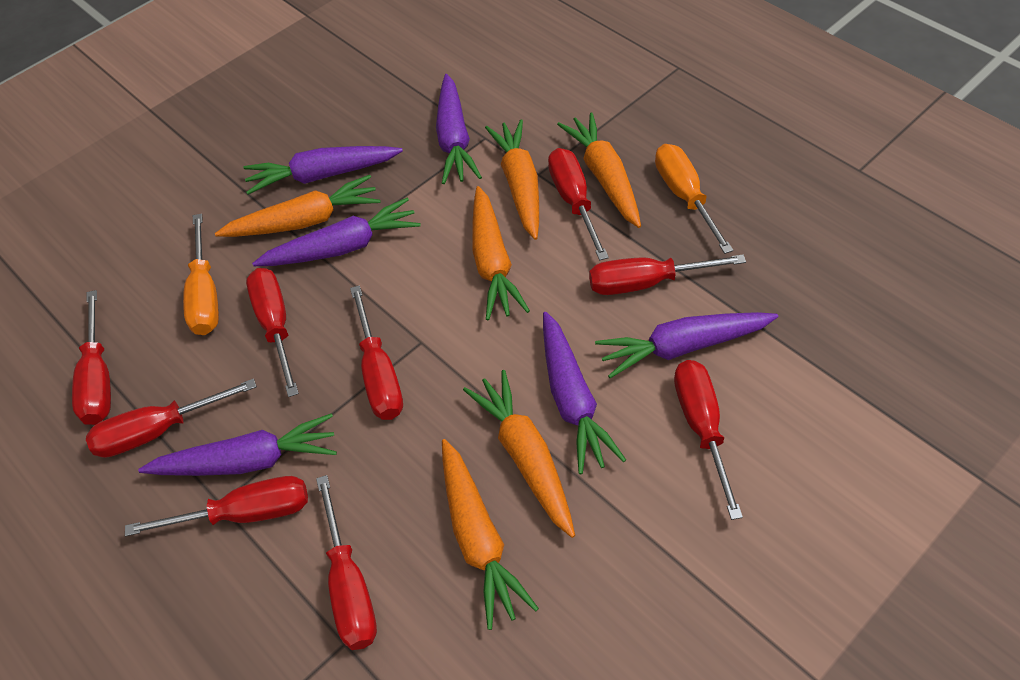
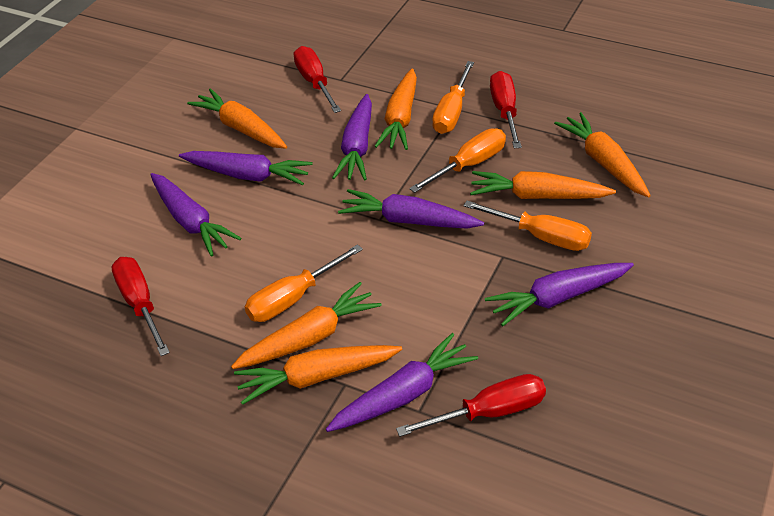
orange screwdriver: 2 -> 4
red screwdriver: 9 -> 4

